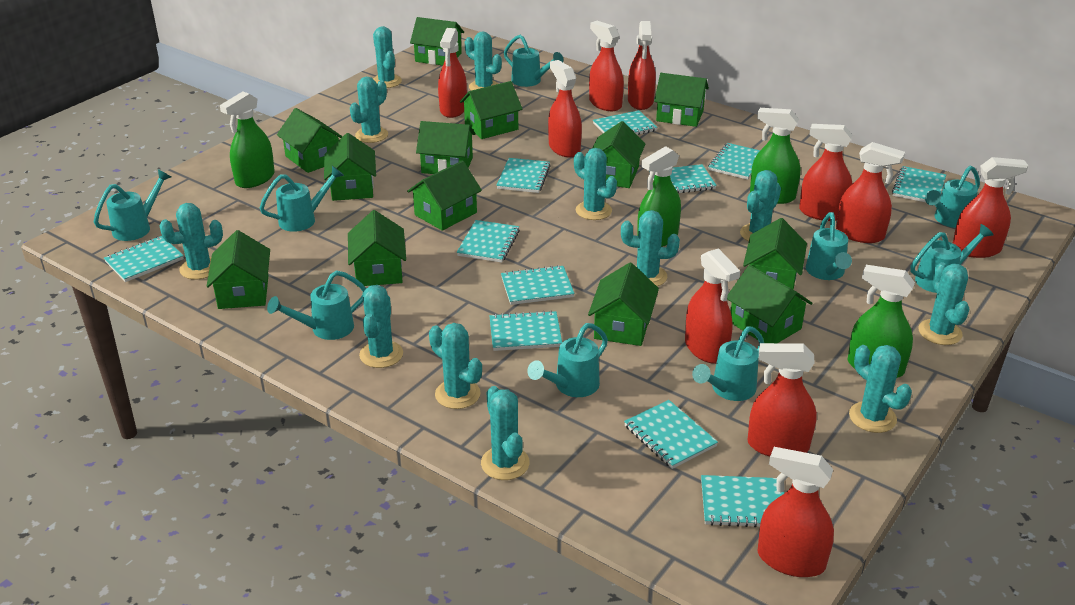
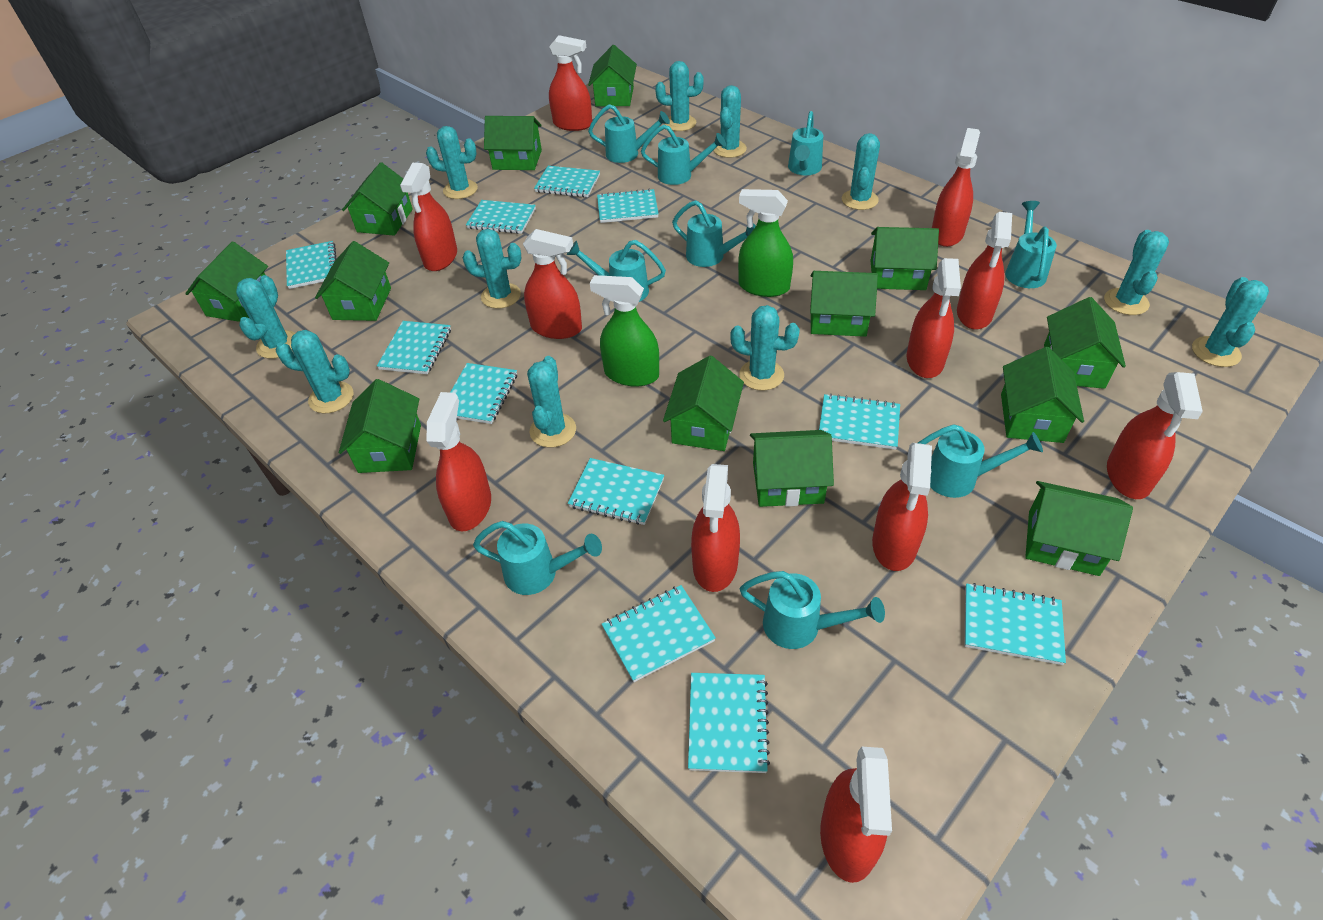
green spray bottle: 4 -> 2
red spray bottle: 10 -> 11
turquoise cactus: 12 -> 11

